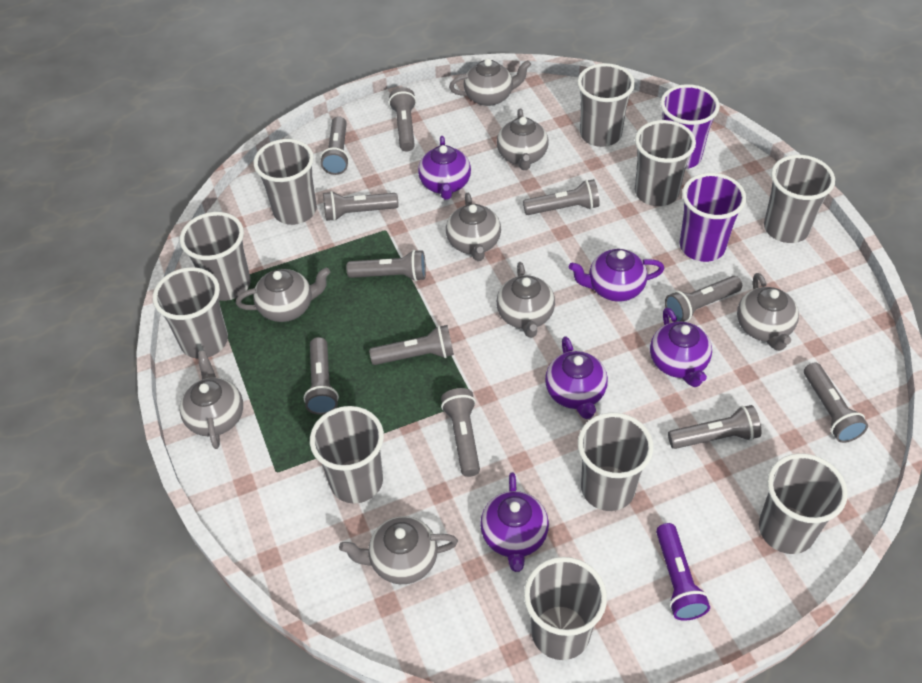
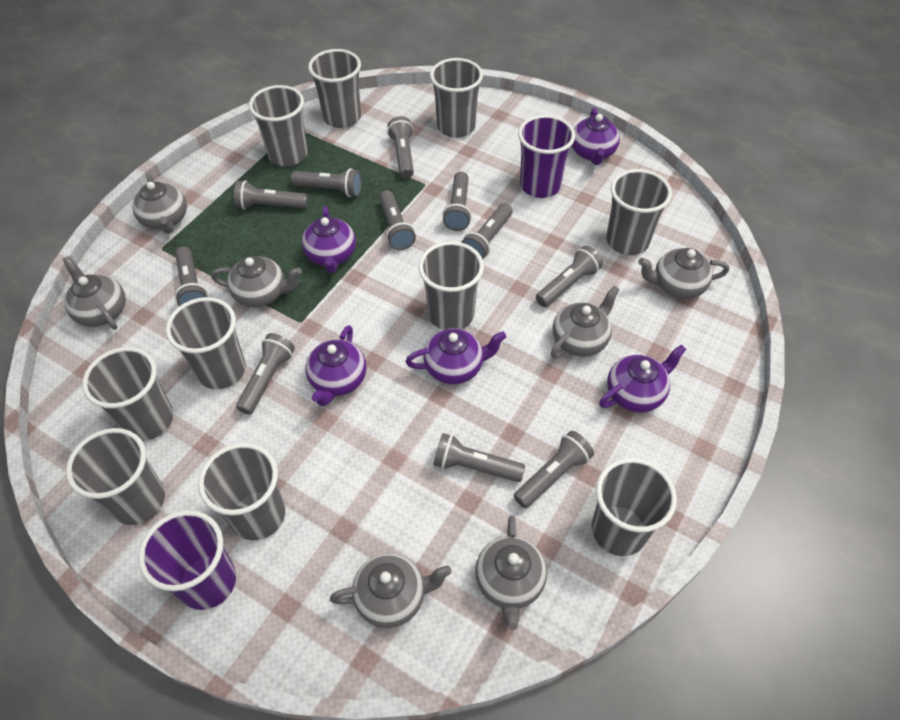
grey teapot: 8 -> 7
purple flashlight: 1 -> 0

